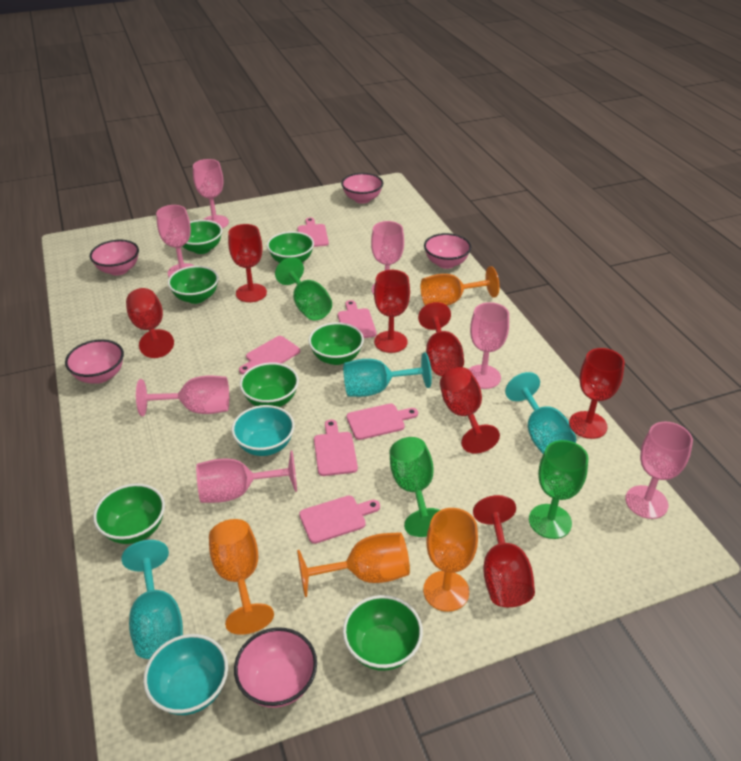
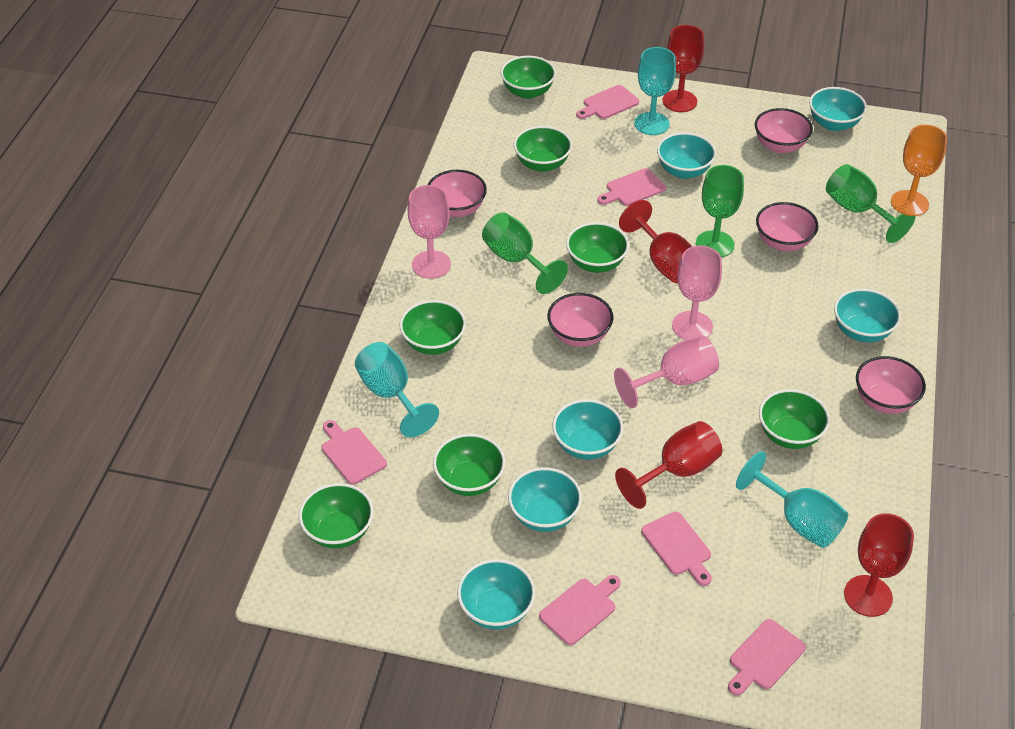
orange goblet: 4 -> 1
pink goblet: 7 -> 3
red goblet: 7 -> 4
turquoise bowl: 2 -> 6

